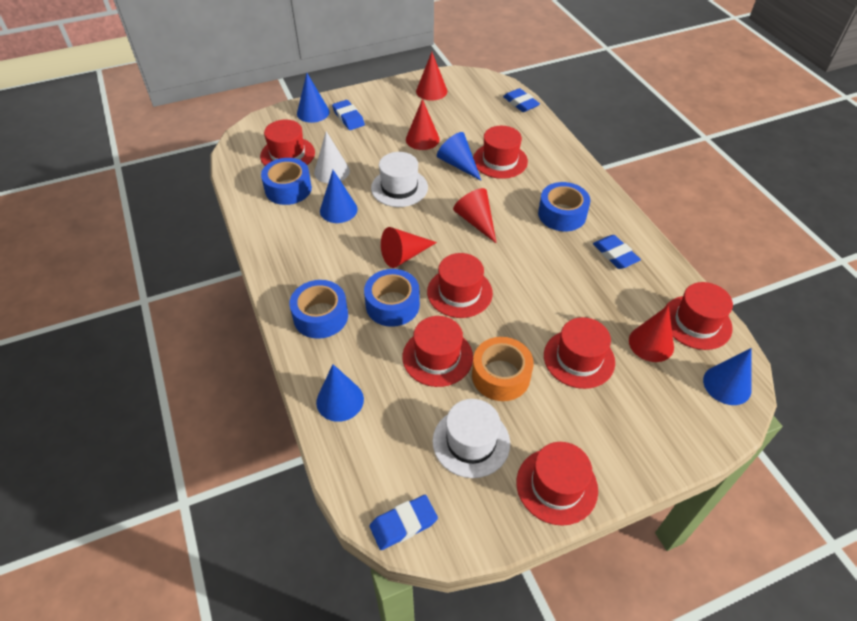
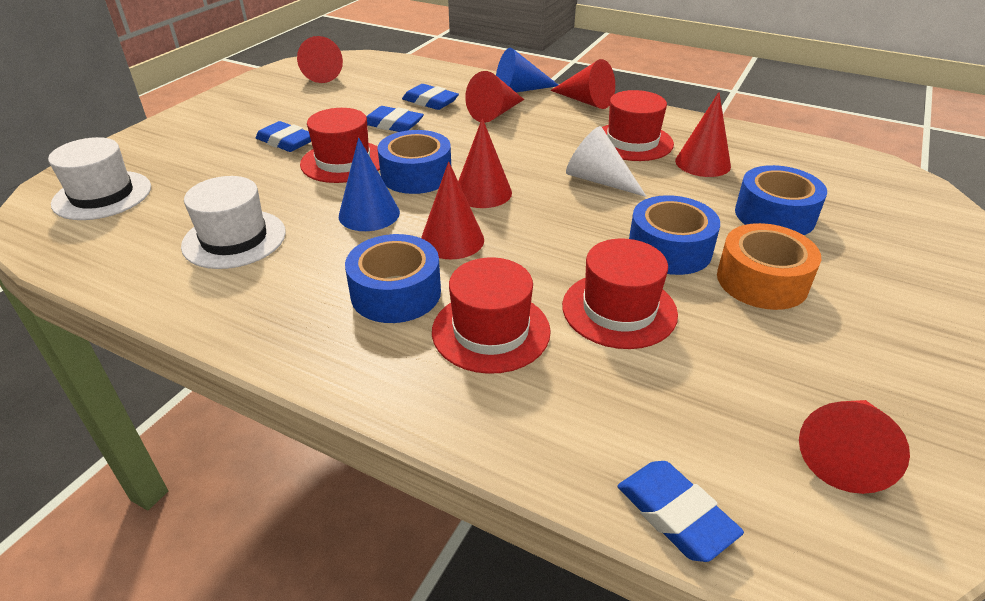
blue cone: 5 -> 2
red cone: 5 -> 7
red hat: 7 -> 4

